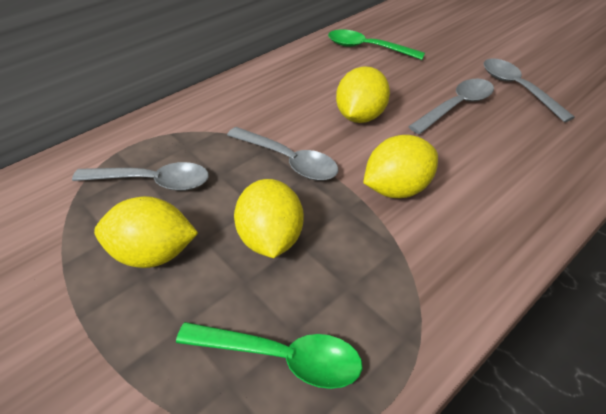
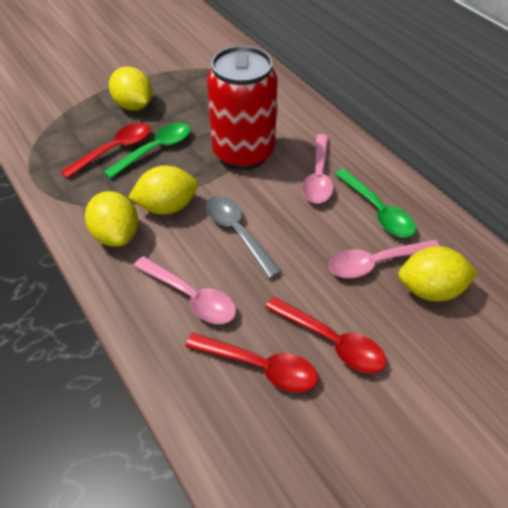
grey spoon: 4 -> 1
pink spoon: 0 -> 3
red can: 0 -> 1
red spoon: 0 -> 3

